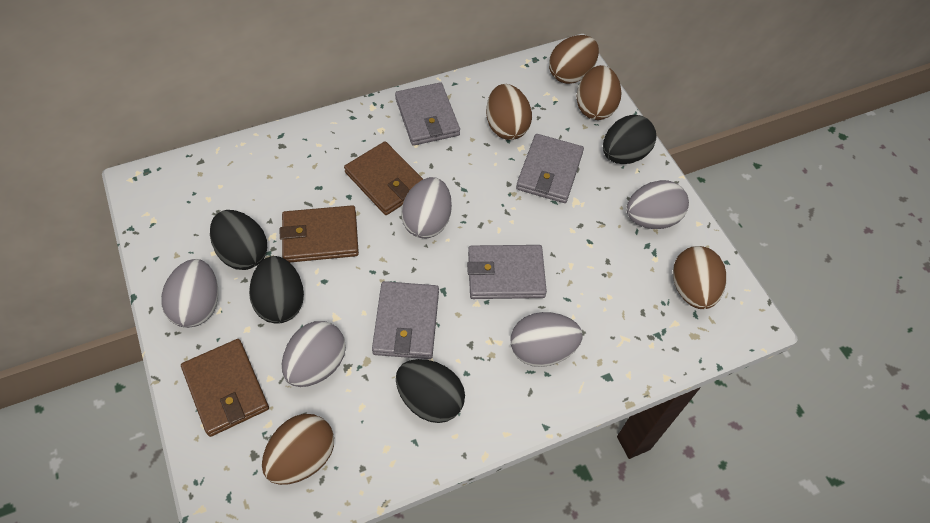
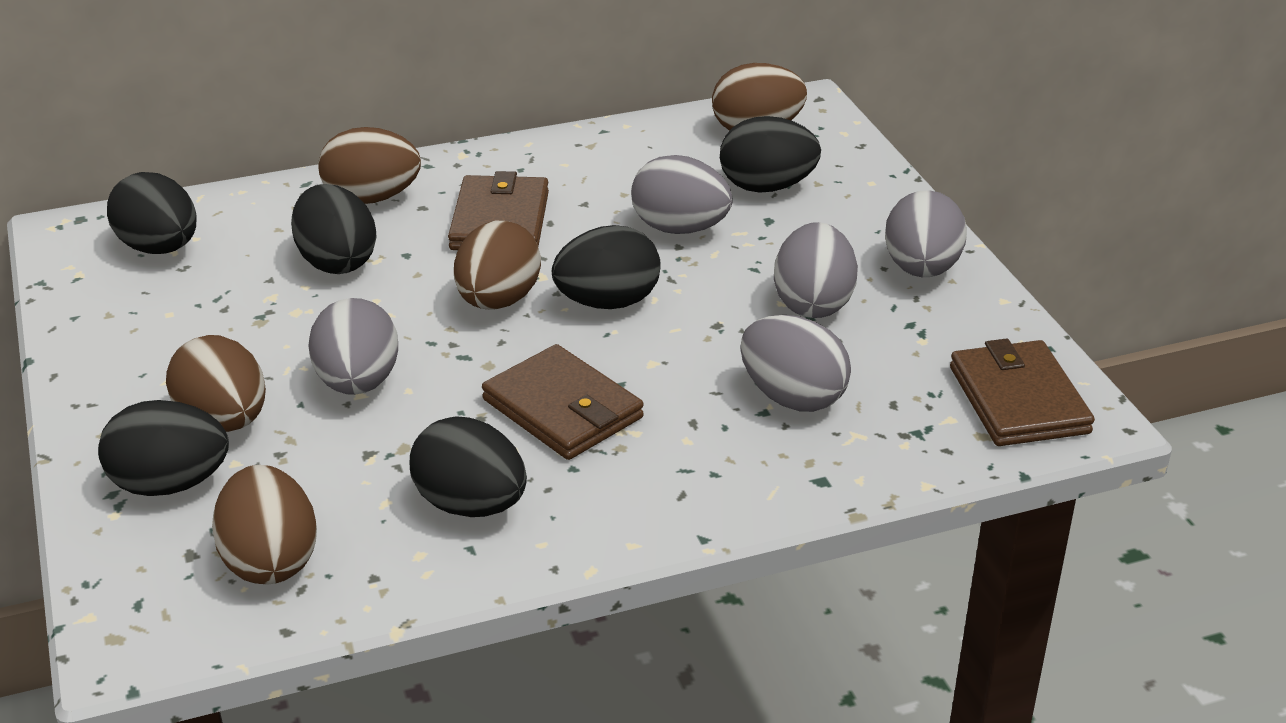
black egg: 4 -> 6
grey wallet: 4 -> 0

